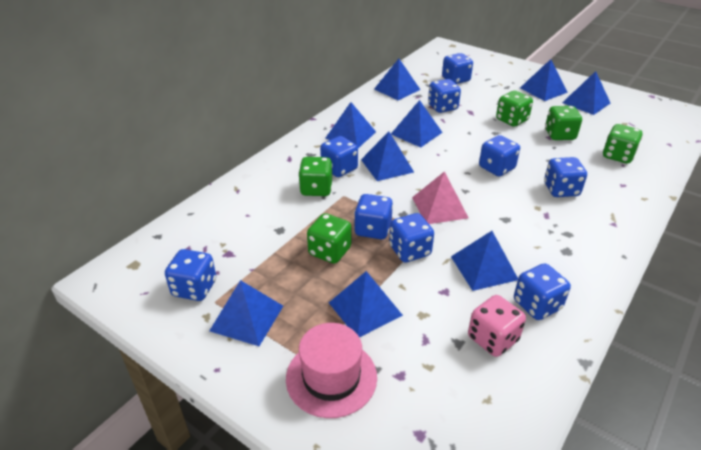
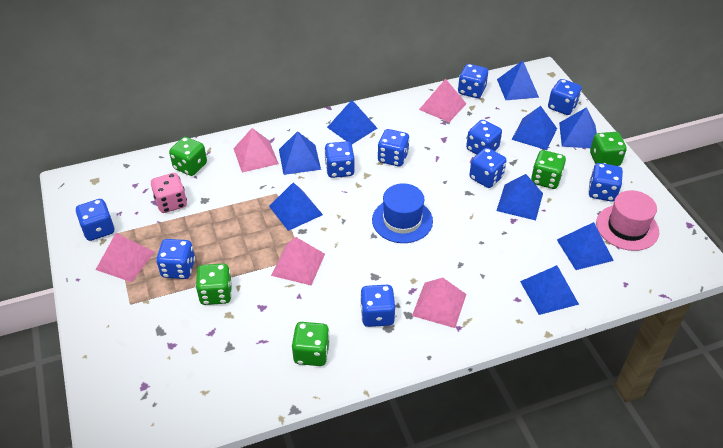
blue dice: 9 -> 10
blue hat: 0 -> 1
pink pyramid: 1 -> 5

